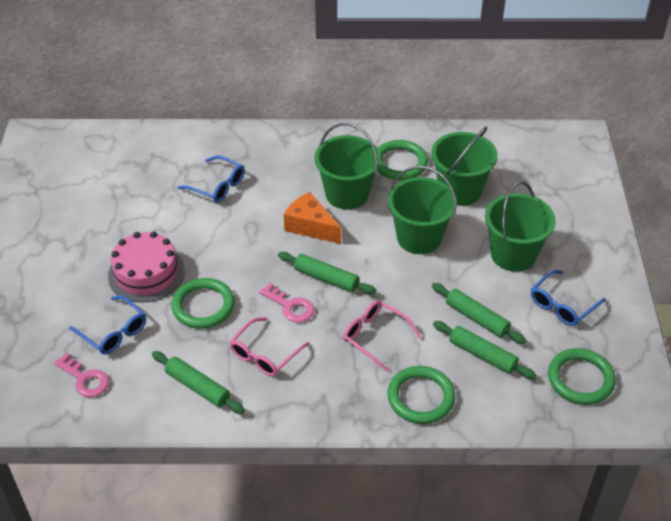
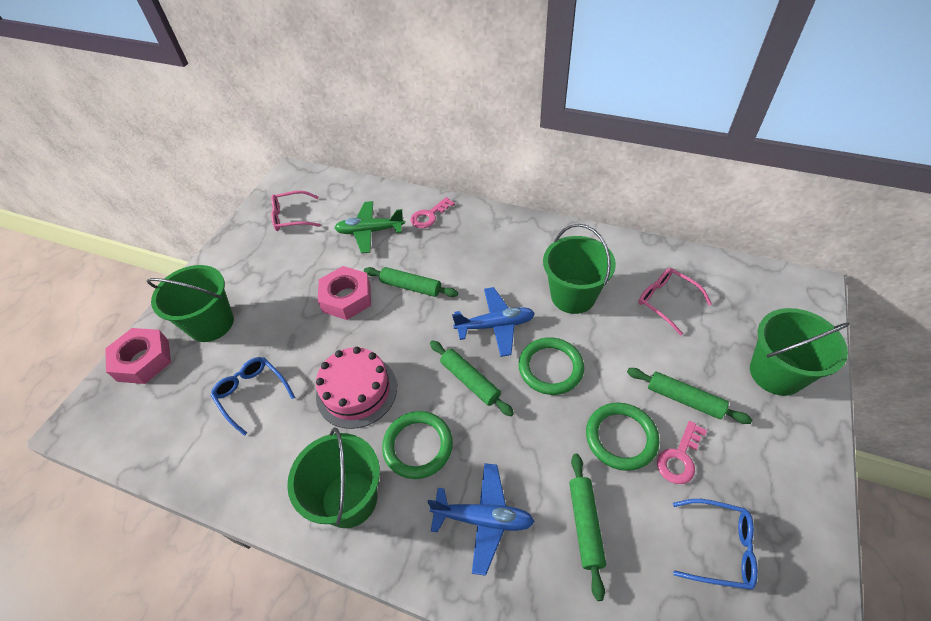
blue glasses: 3 -> 2
blue plane: 0 -> 2
green plane: 0 -> 1
green ring: 4 -> 3
orange cheese: 1 -> 0
pink nut: 0 -> 2

